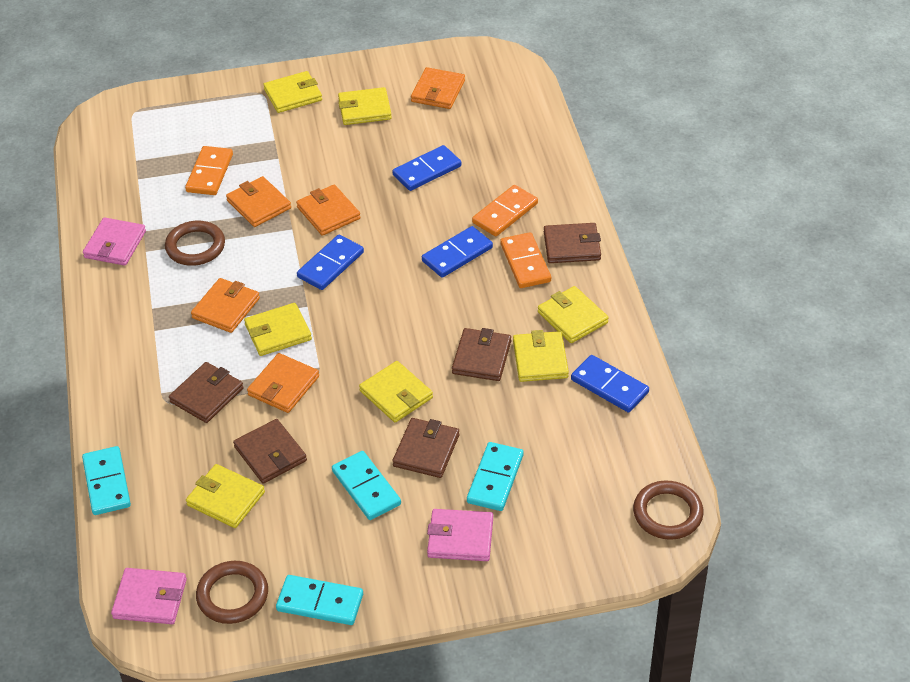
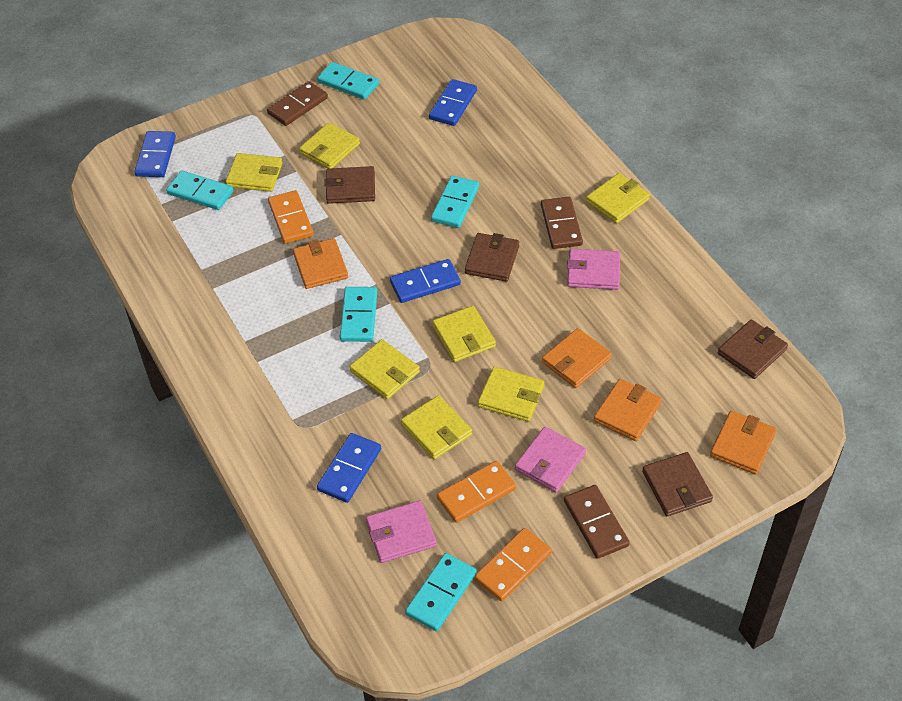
brown domino: 0 -> 3
brown ring: 3 -> 0
brown wallet: 5 -> 4
orange wallet: 5 -> 4
turquoise domino: 4 -> 5

